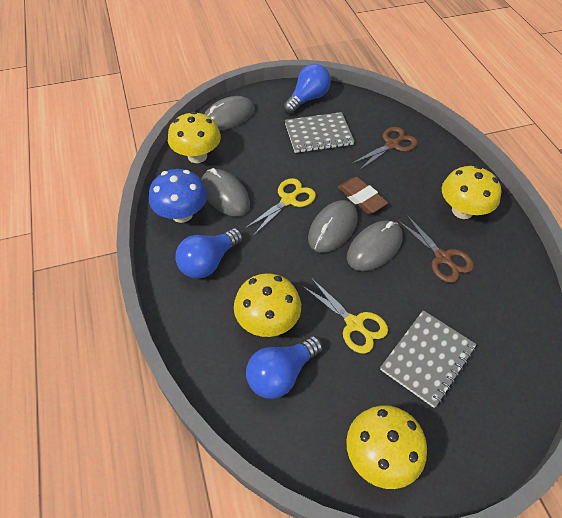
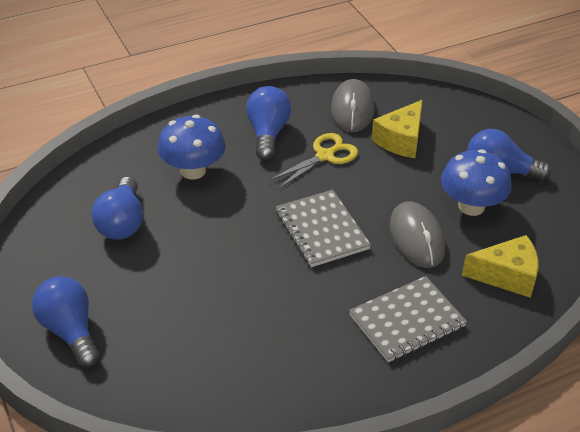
blue light bulb: 3 -> 4
blue mushroom: 1 -> 2
brown eraser: 1 -> 0
brown scissors: 2 -> 0
grey mouse: 4 -> 2
yellow cheese: 0 -> 2
yellow mushroom: 4 -> 0
yellow scissors: 2 -> 1

